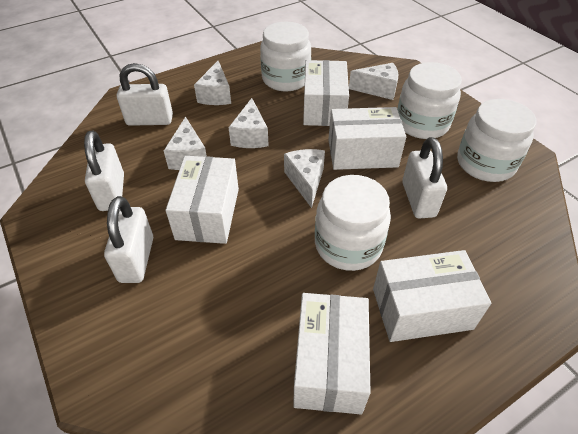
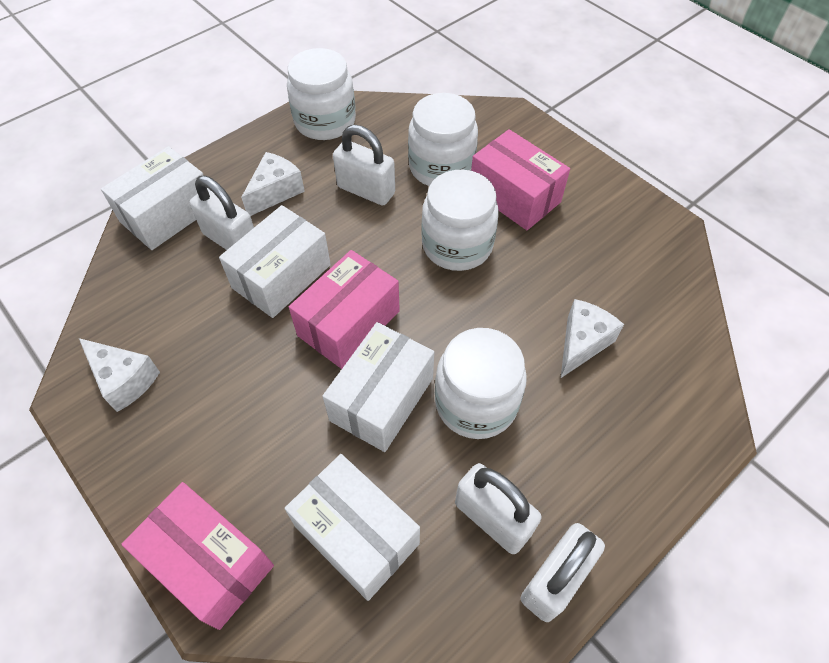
pink box: 0 -> 3
white box: 5 -> 4
white cheese: 5 -> 3

